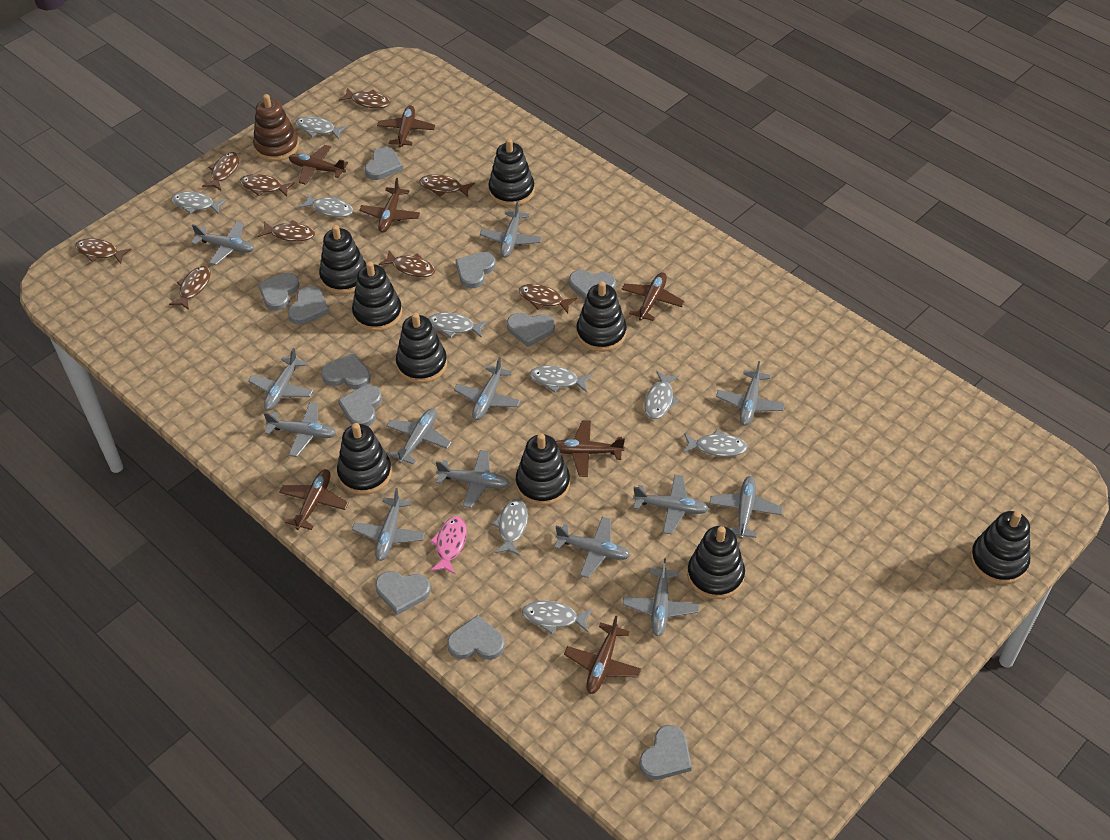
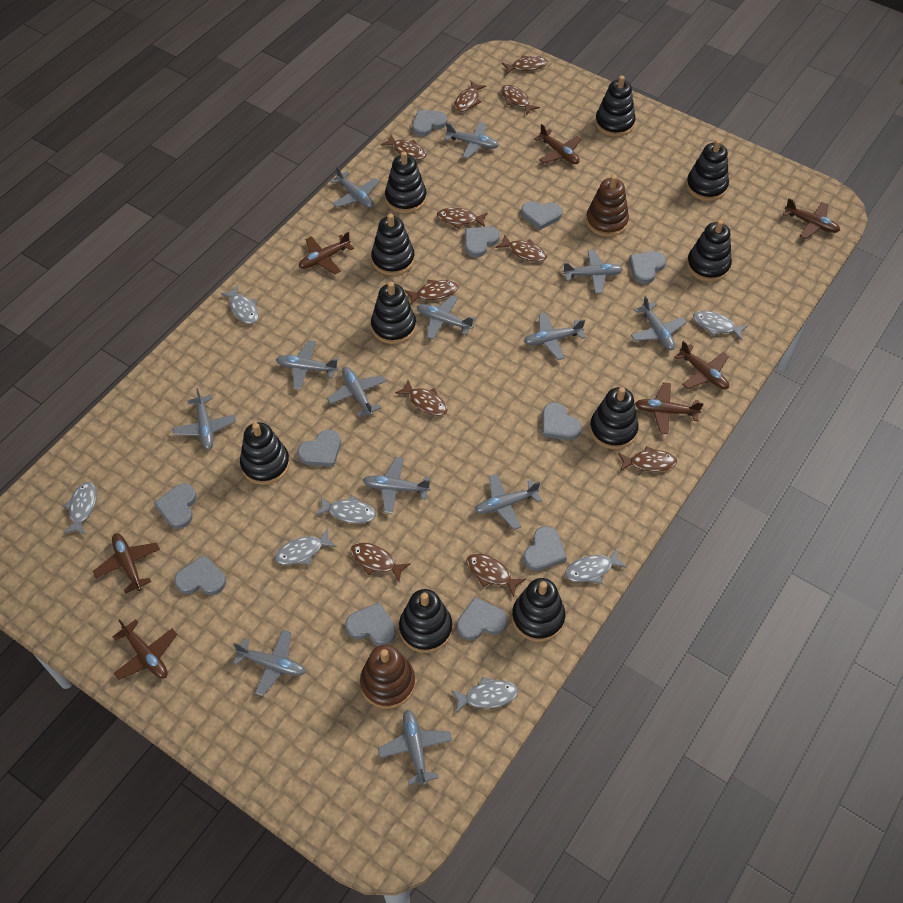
black stacking toy: 9 -> 10
brown fish: 9 -> 11
brown stacking toy: 1 -> 2
grey fish: 9 -> 7
pink fish: 1 -> 0

